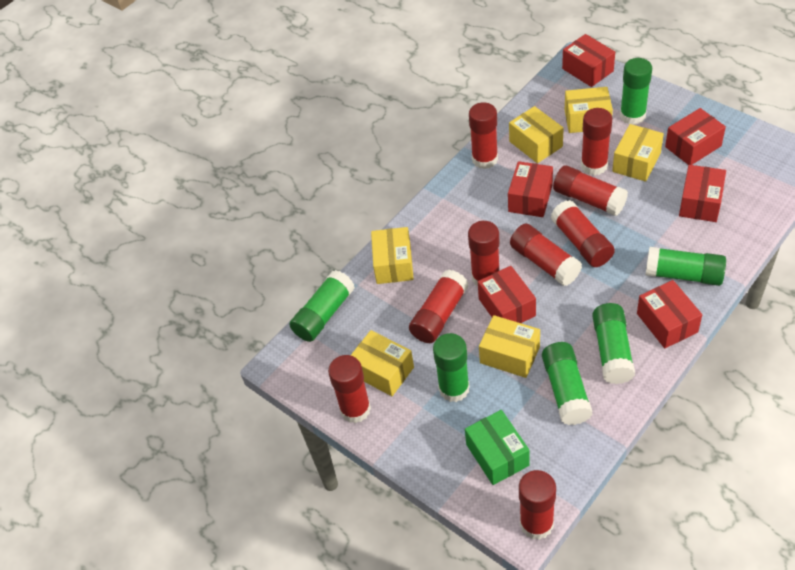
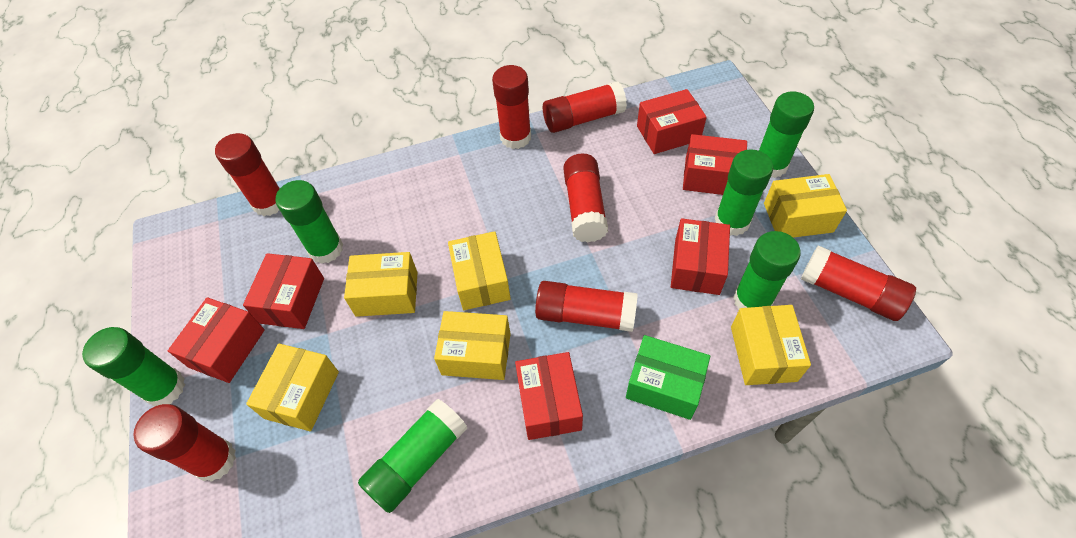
red glue stick: 9 -> 7

